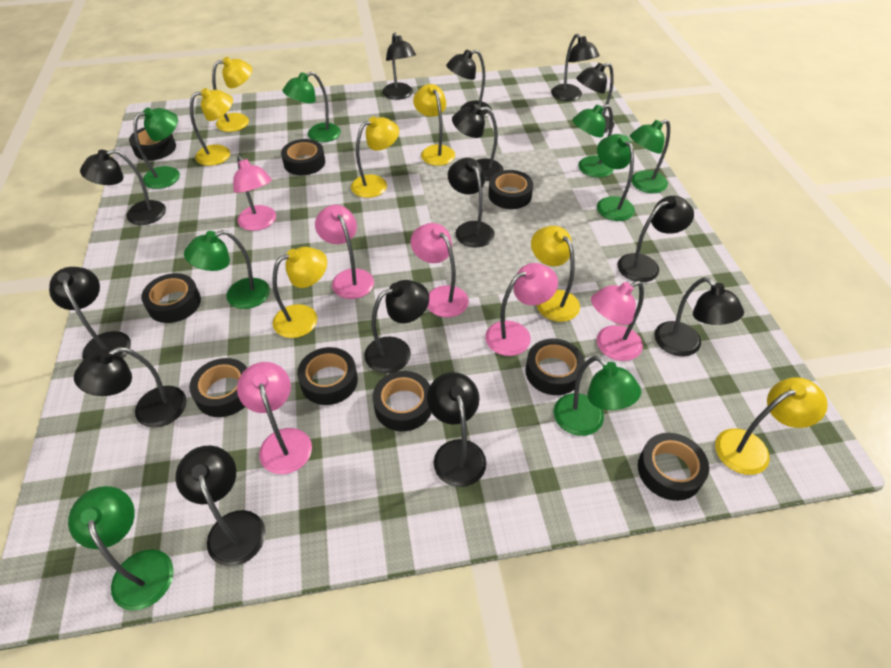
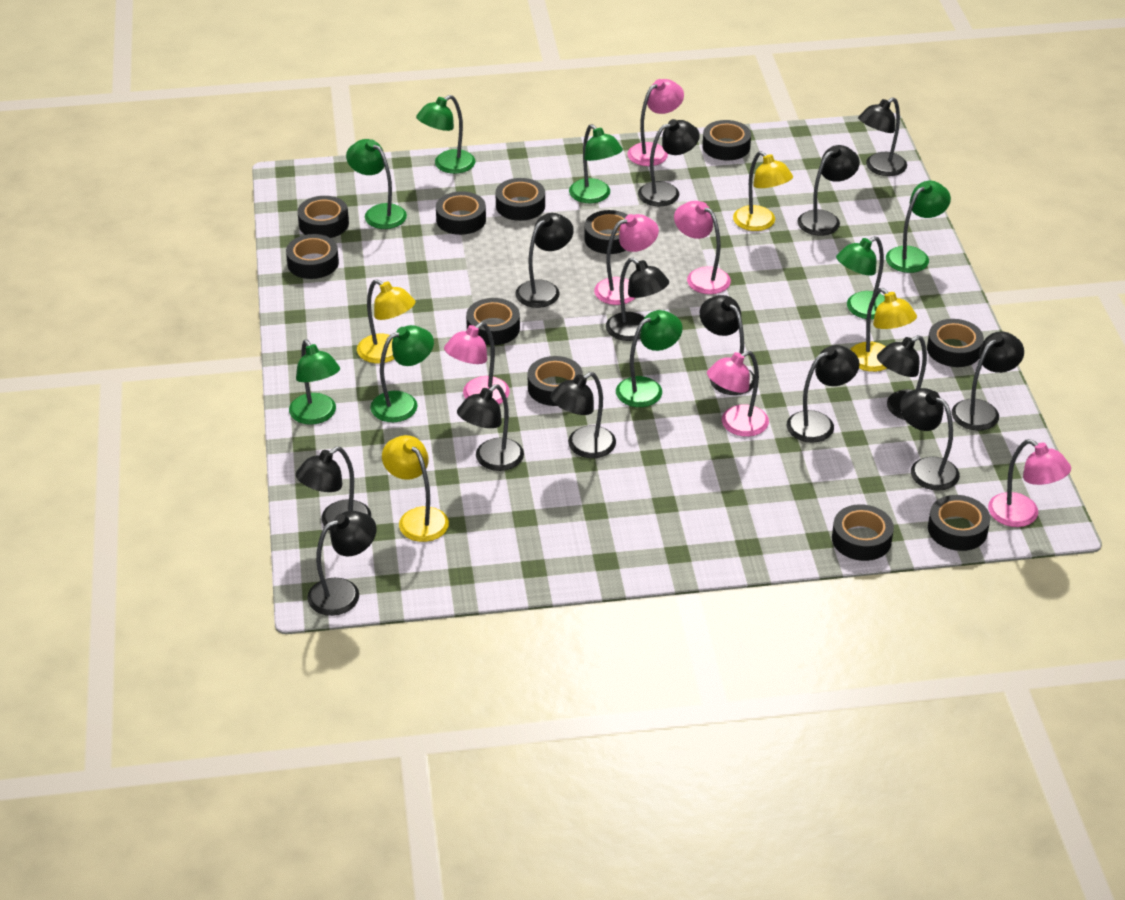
black tape: 9 -> 11
yellow lamp: 7 -> 4

